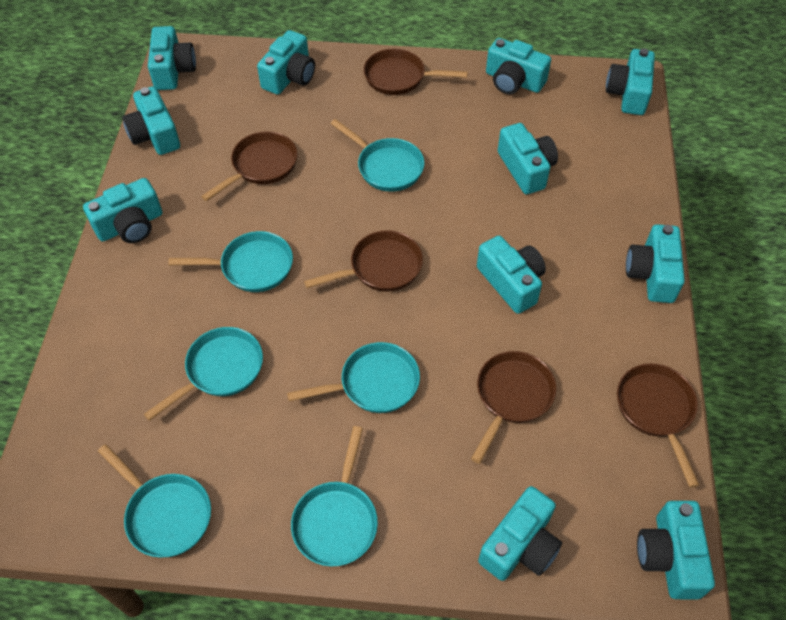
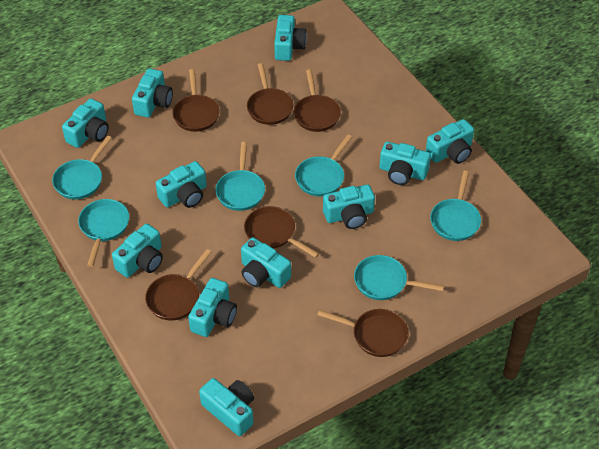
brown pan: 5 -> 6

